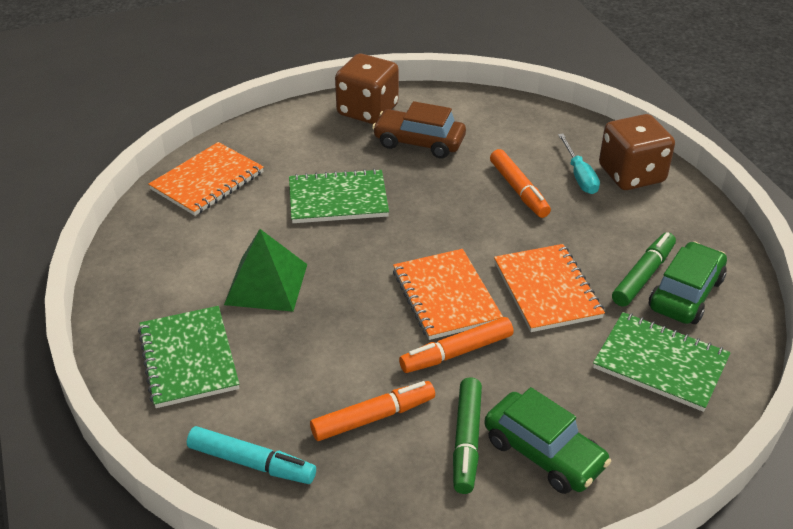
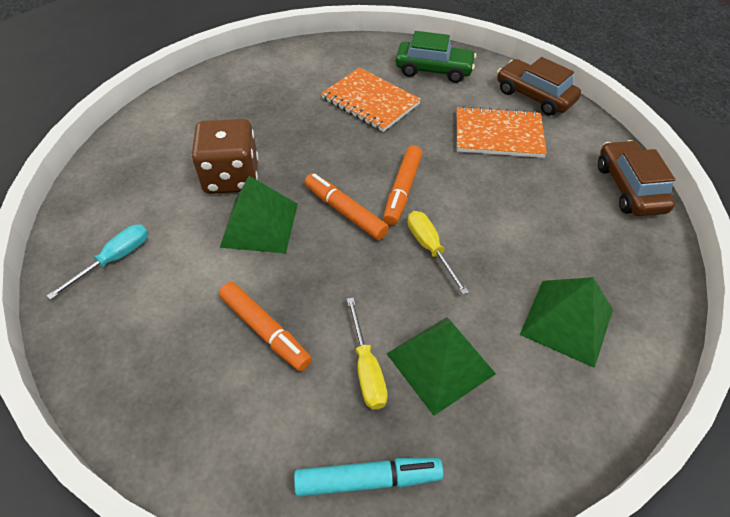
brown car: 1 -> 2
brown dice: 2 -> 1
green car: 2 -> 1
green marker: 2 -> 0
green notebook: 3 -> 0
green pyramid: 1 -> 3
orange notebook: 3 -> 2
yellow screwdriver: 0 -> 2

